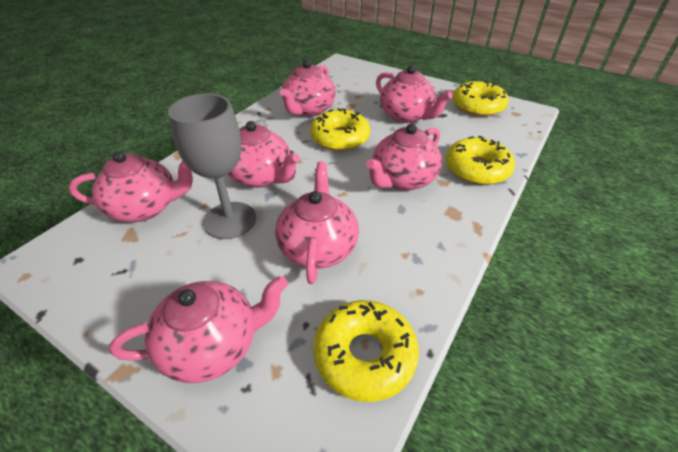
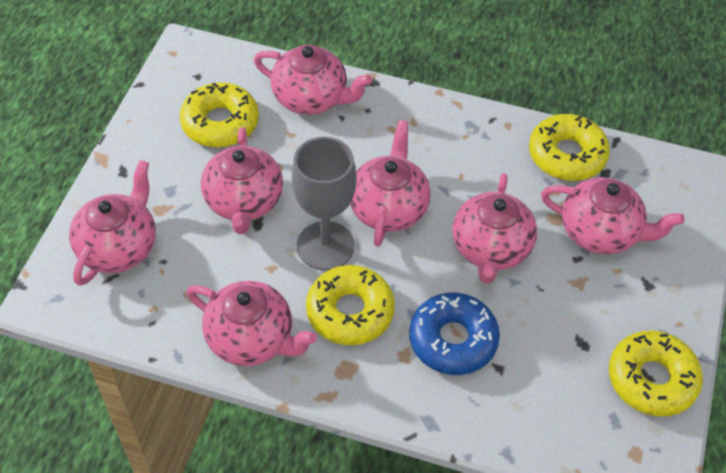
blue donut: 0 -> 1

